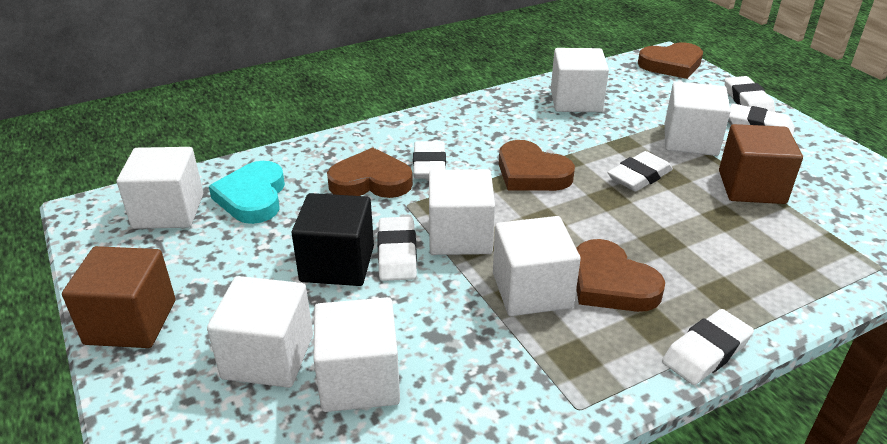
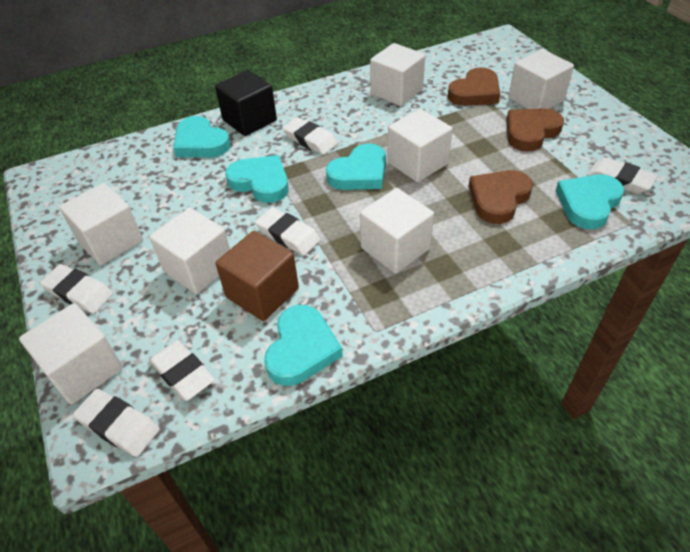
brown cube: 2 -> 1
brown heart: 4 -> 3
turquoise heart: 1 -> 5

